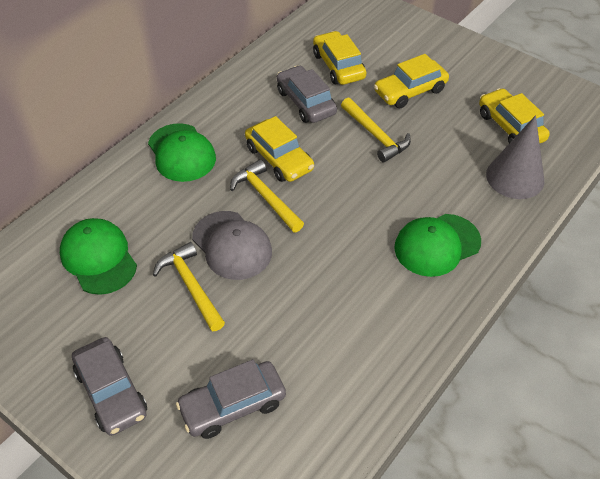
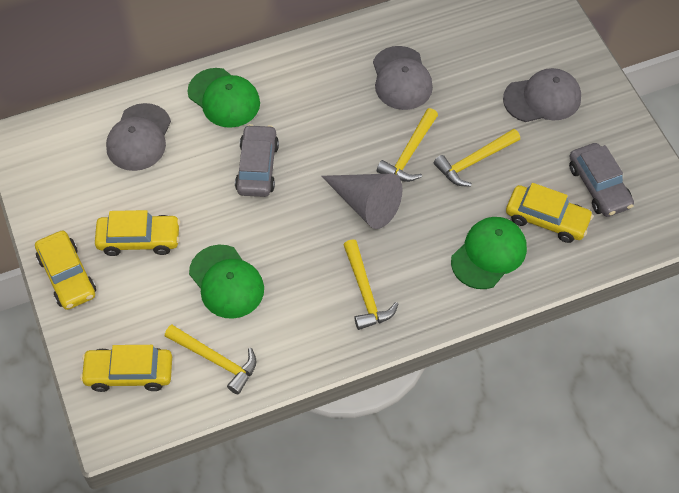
grey cap: 1 -> 3
grey car: 3 -> 2
yellow hammer: 3 -> 4

